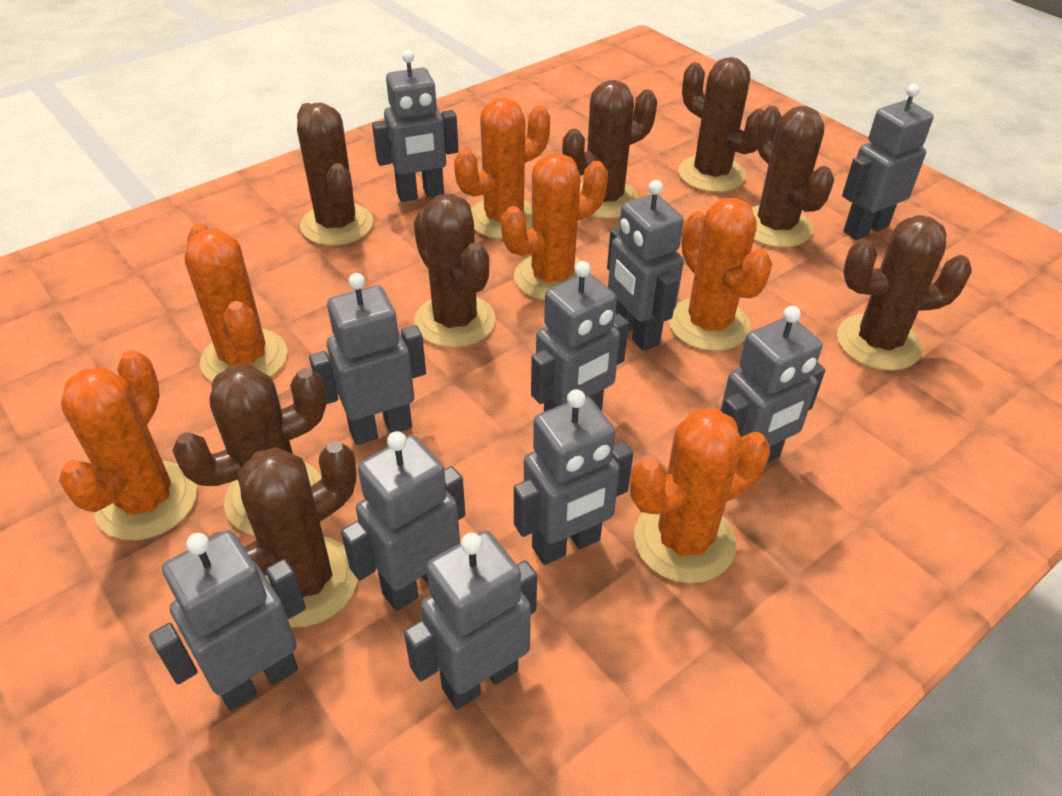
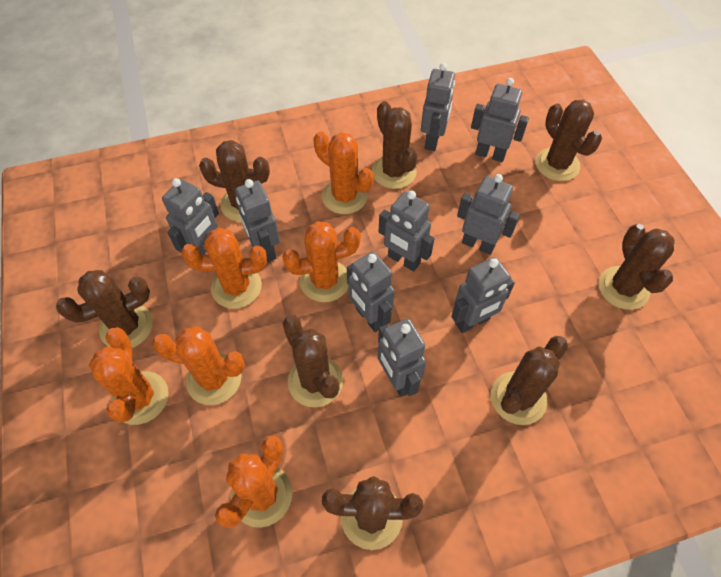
grey robot: 10 -> 9

